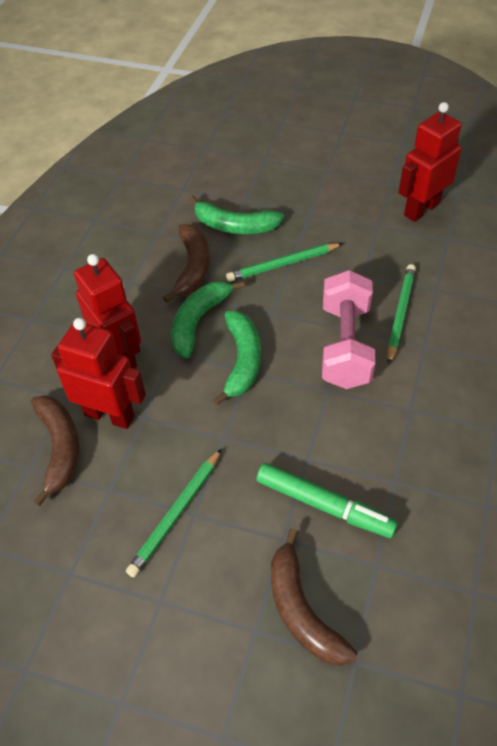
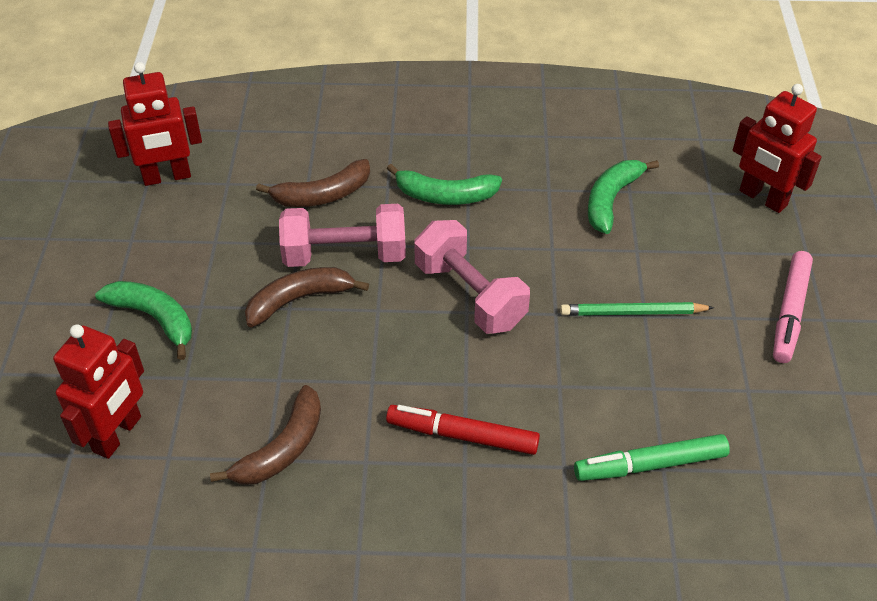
green pencil: 3 -> 1
pink dumbbell: 1 -> 2
pink marker: 0 -> 1
red marker: 0 -> 1

